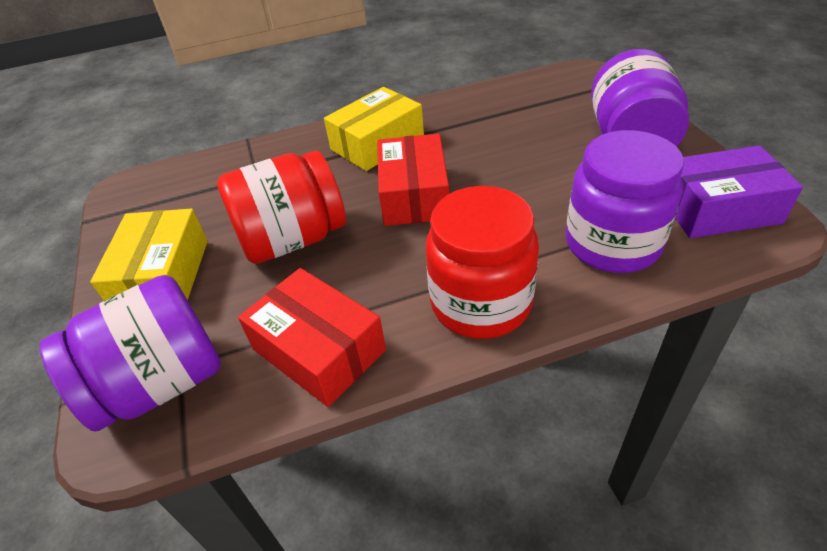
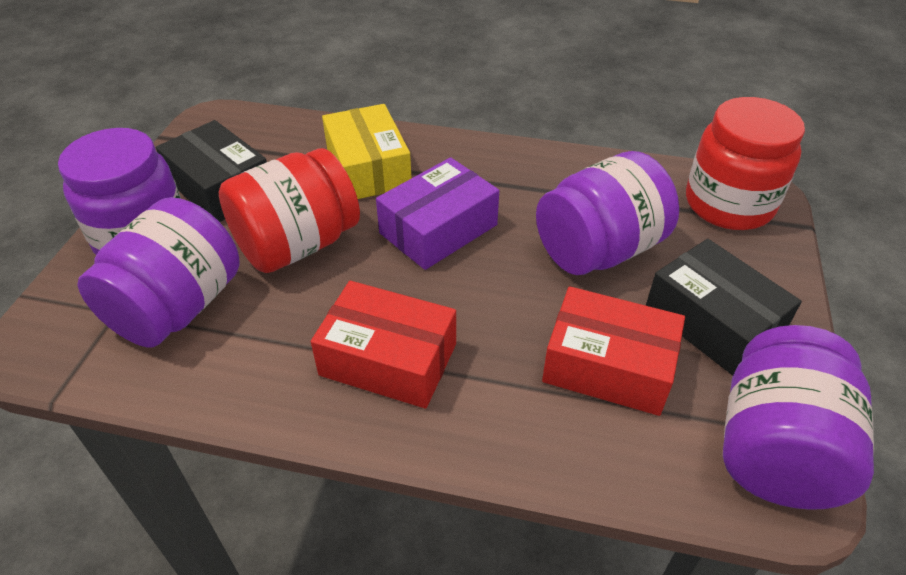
black box: 0 -> 2
purple jar: 3 -> 4
yellow box: 2 -> 1

